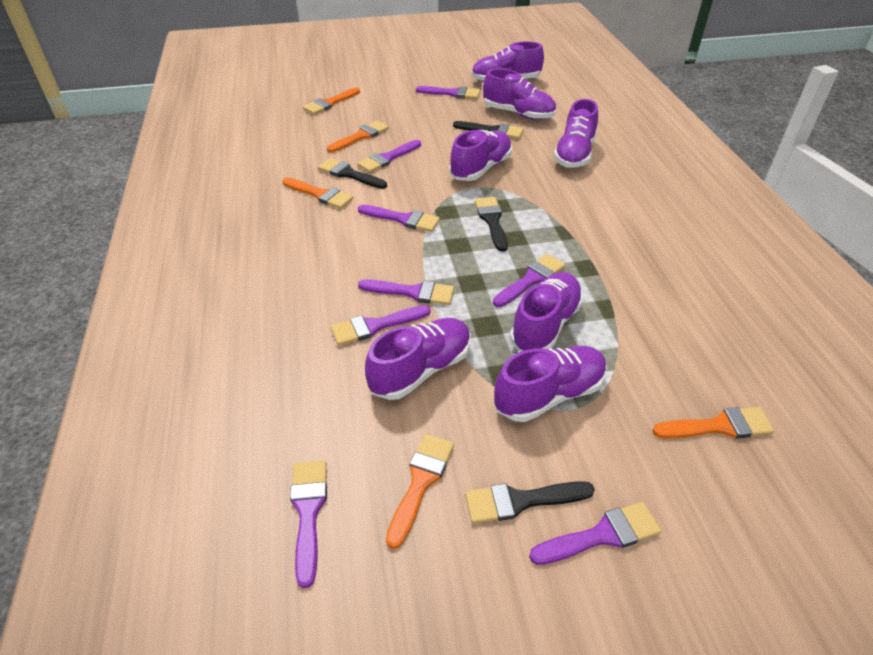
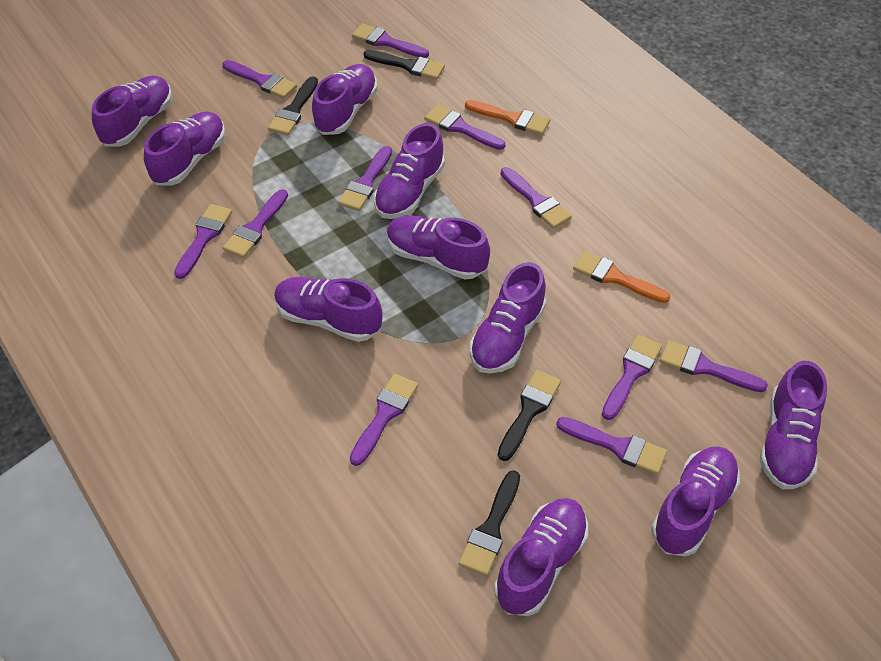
orange brush: 5 -> 2
purple brush: 8 -> 11
purple shoe: 7 -> 10

